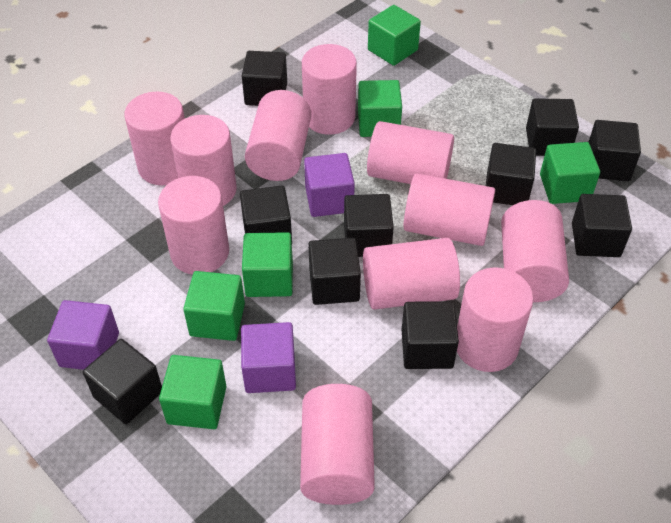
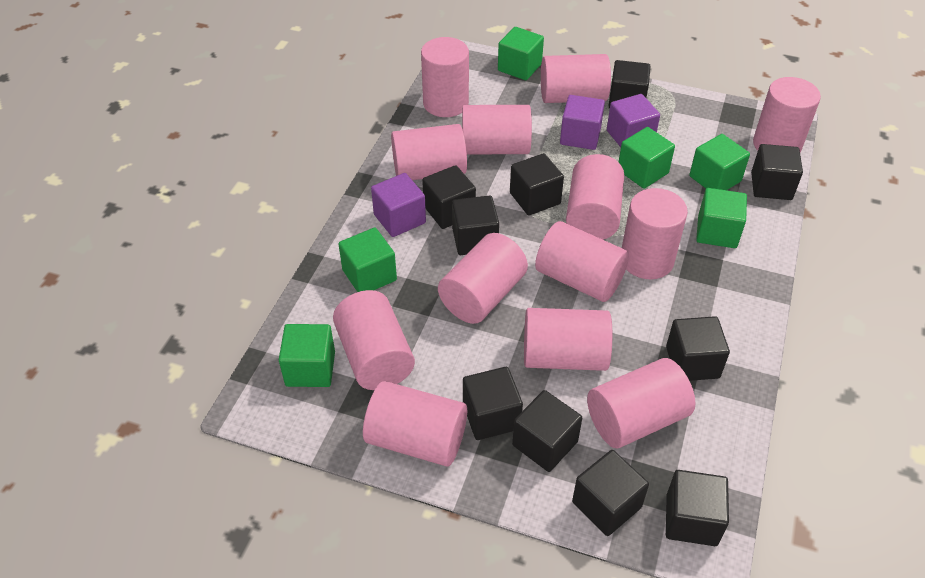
pink cylinder: 11 -> 13

